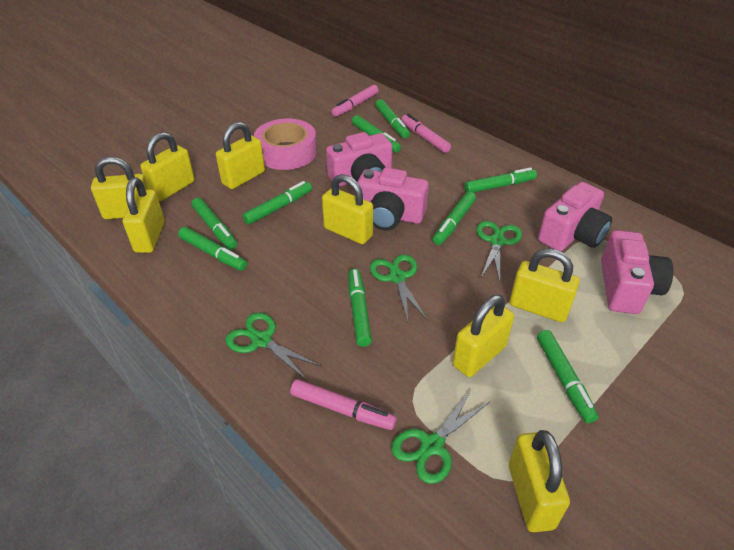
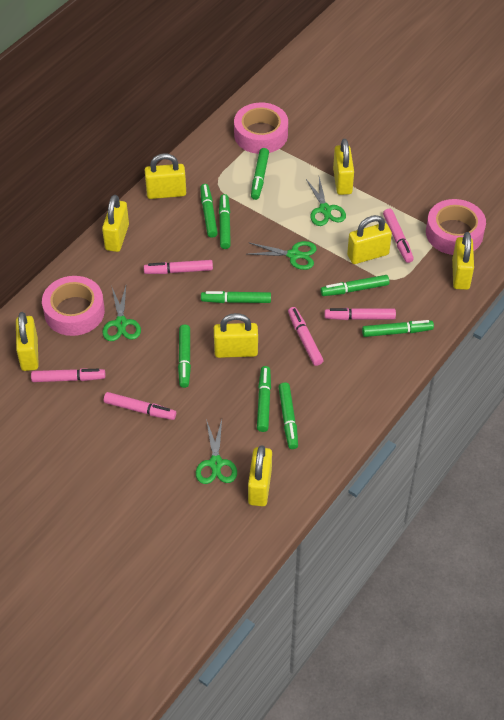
pink camera: 4 -> 0
pink marker: 3 -> 6
pink tape: 1 -> 3

